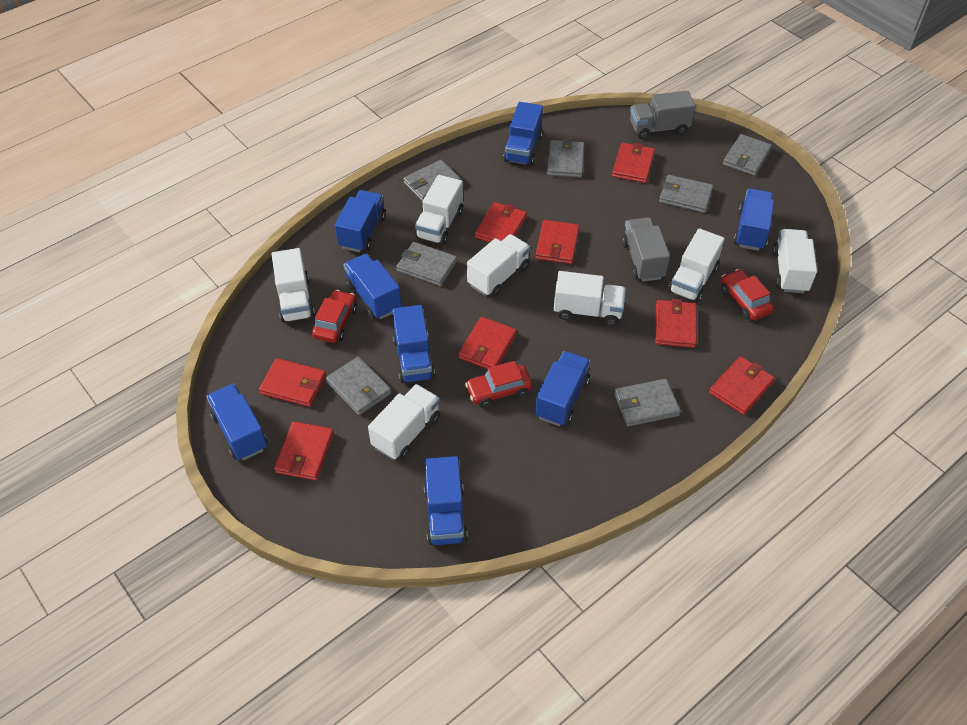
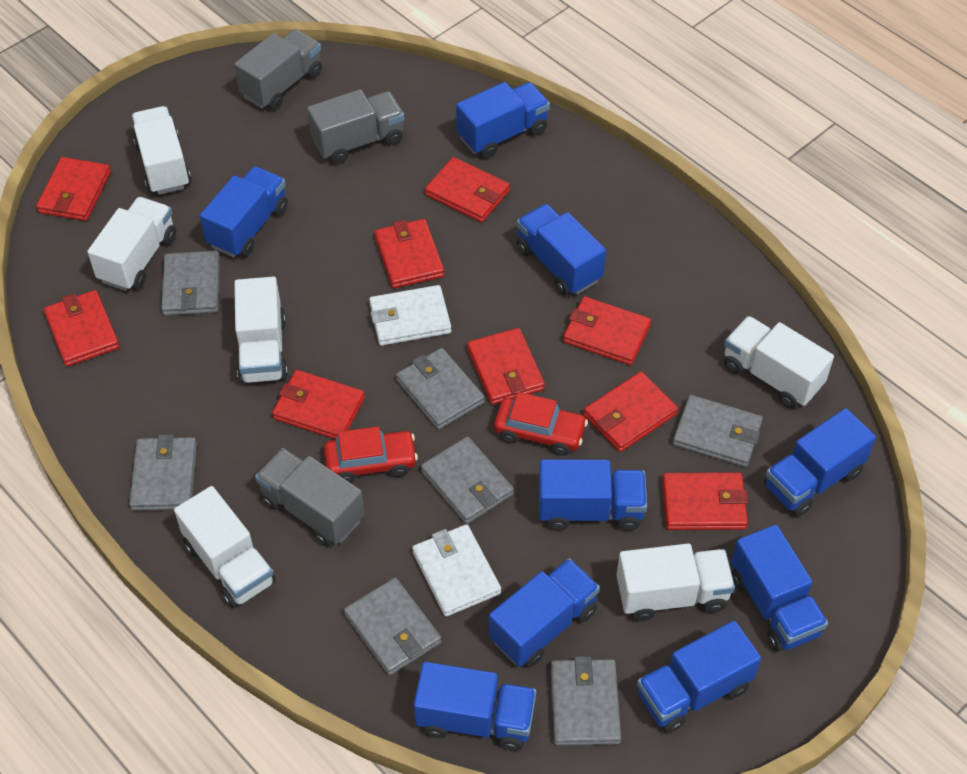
blue truck: 8 -> 9
grey truck: 2 -> 3
red car: 3 -> 2
red wallet: 8 -> 9
white truck: 7 -> 6
white wallet: 0 -> 2

